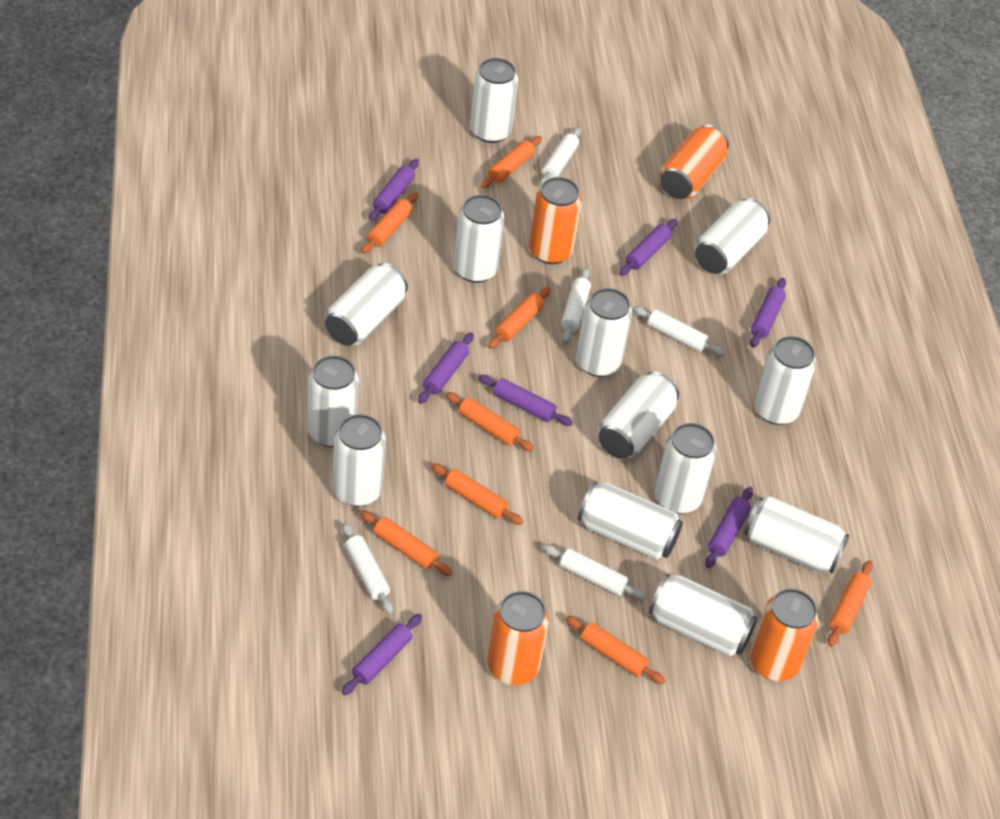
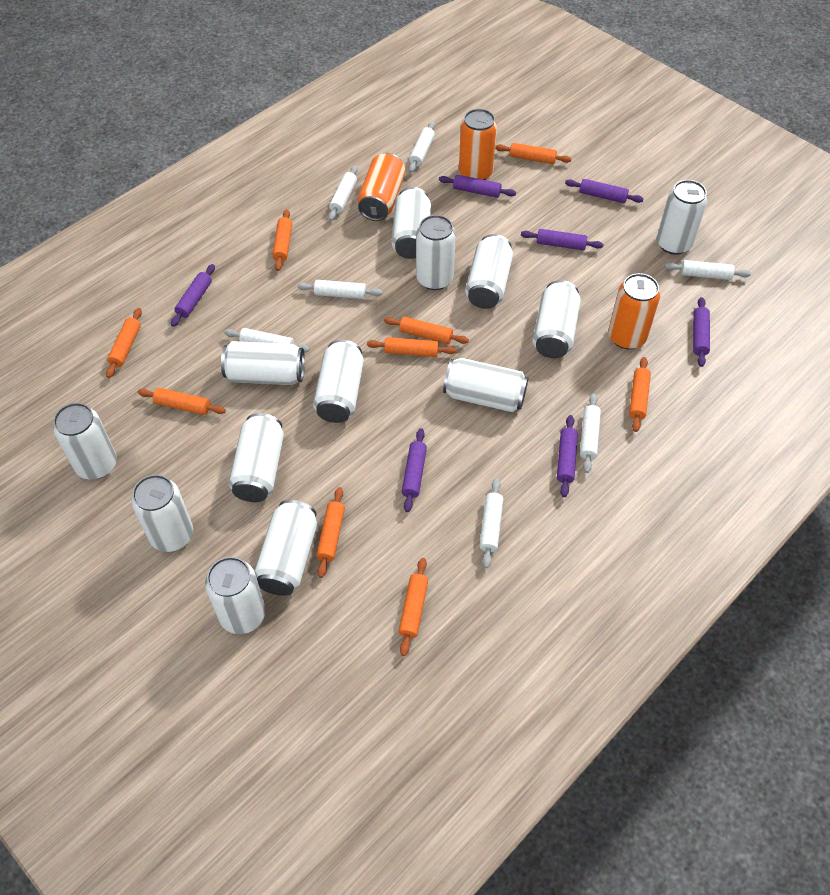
orange can: 4 -> 3
orange rolling pin: 8 -> 9
white rolling pin: 5 -> 7

